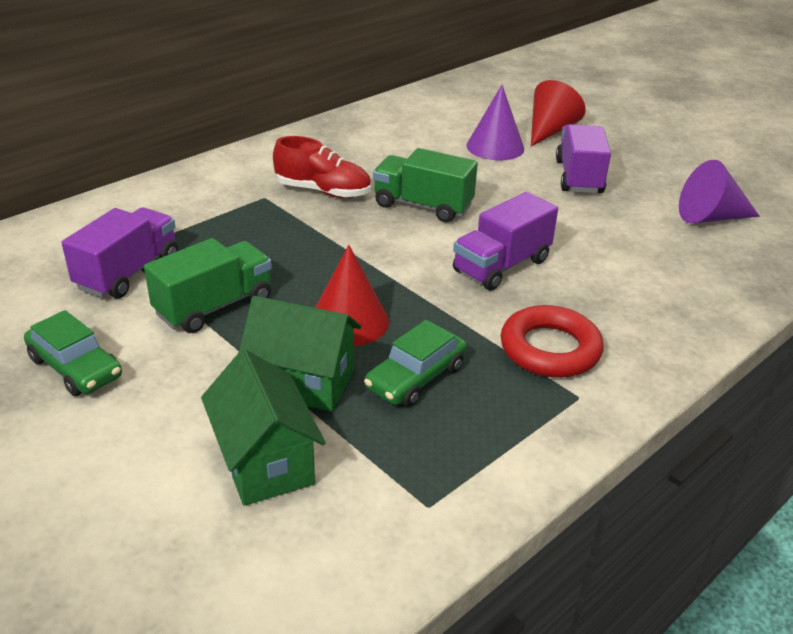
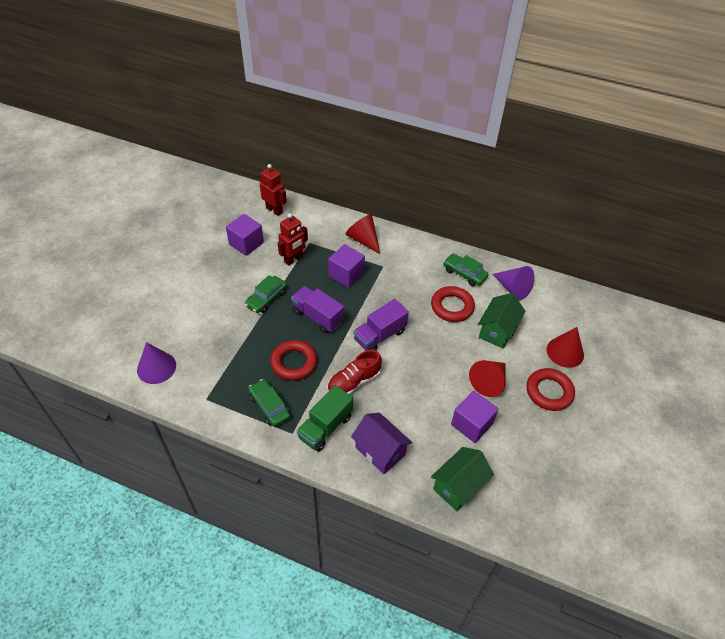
green car: 2 -> 3
green truck: 2 -> 1
purple cube: 0 -> 3
purple house: 0 -> 1
purple truck: 3 -> 2
red cone: 2 -> 3
red ring: 1 -> 3
red robot: 0 -> 2

